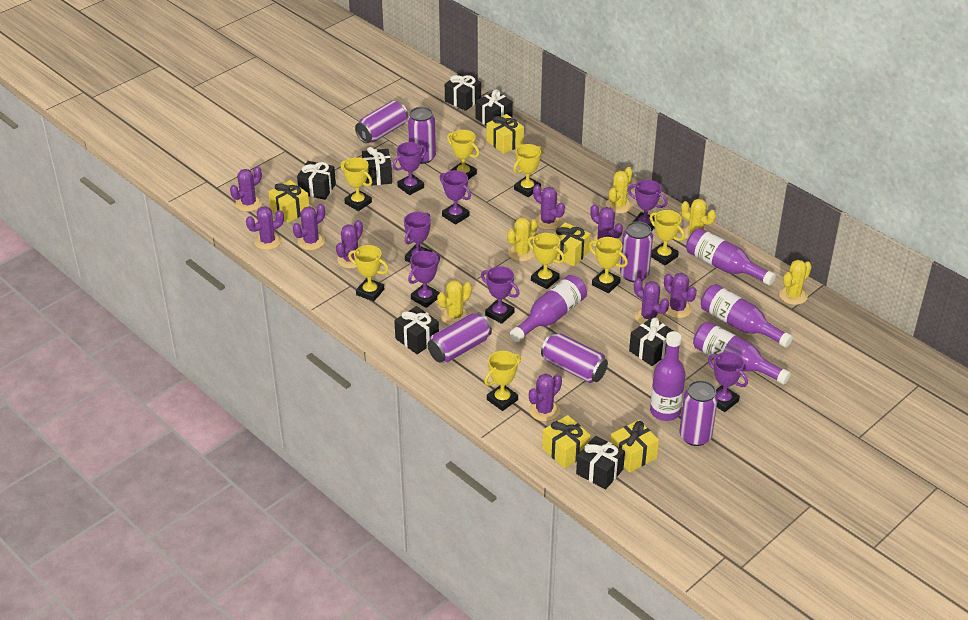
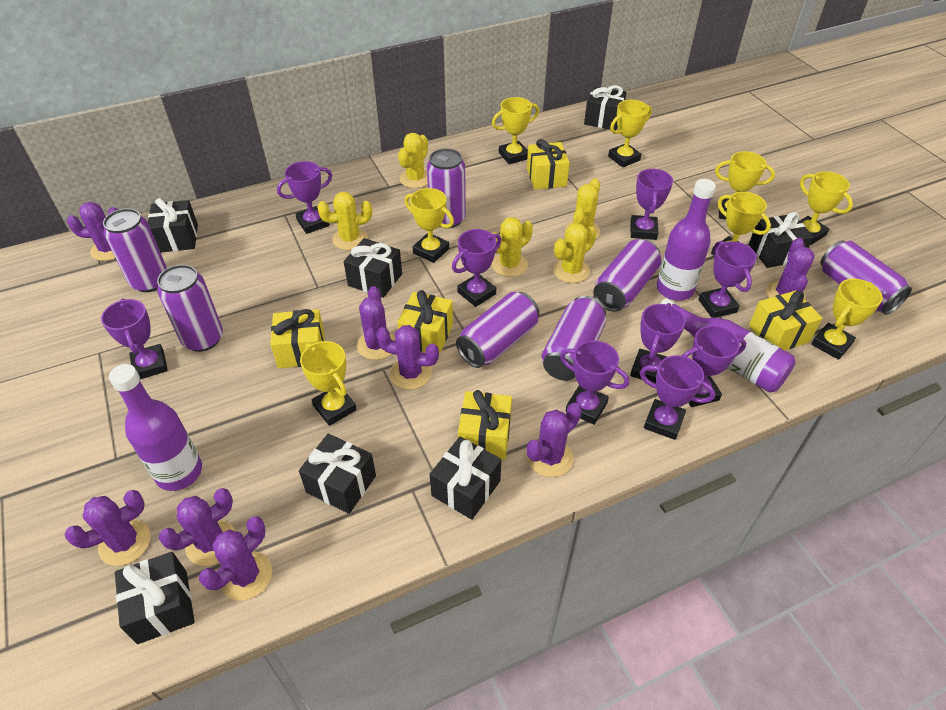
purple bottle: 5 -> 3
purple cactus: 9 -> 8
purple can: 6 -> 7
purple trophy: 7 -> 9

